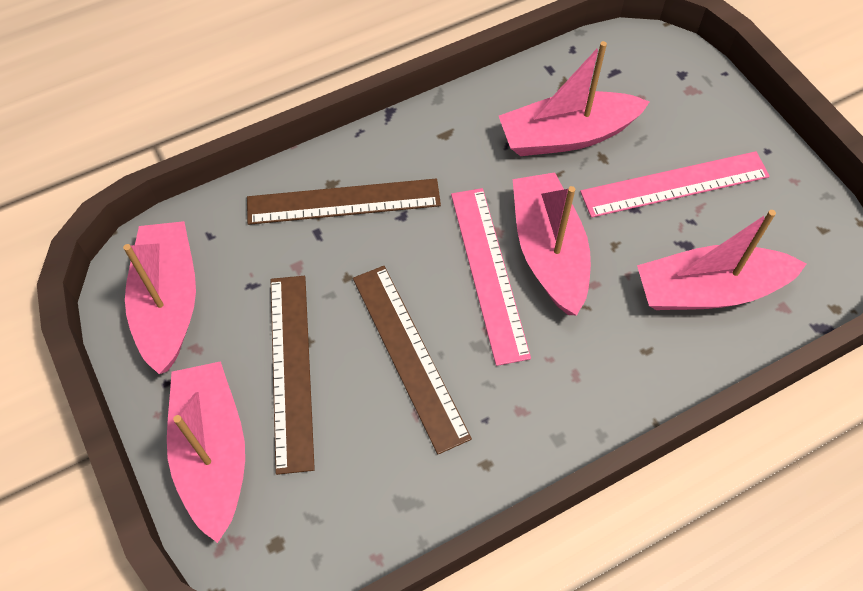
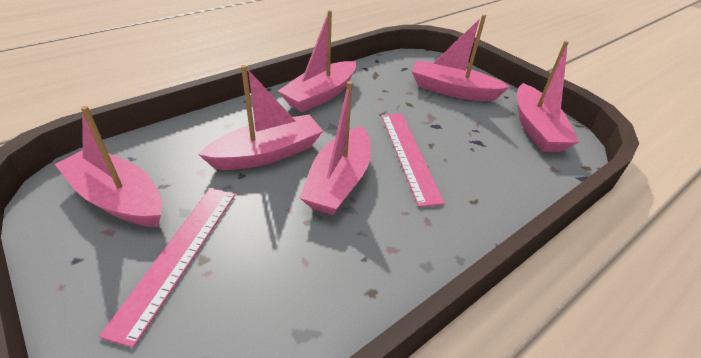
brown ruler: 3 -> 0
pink boat: 5 -> 6

